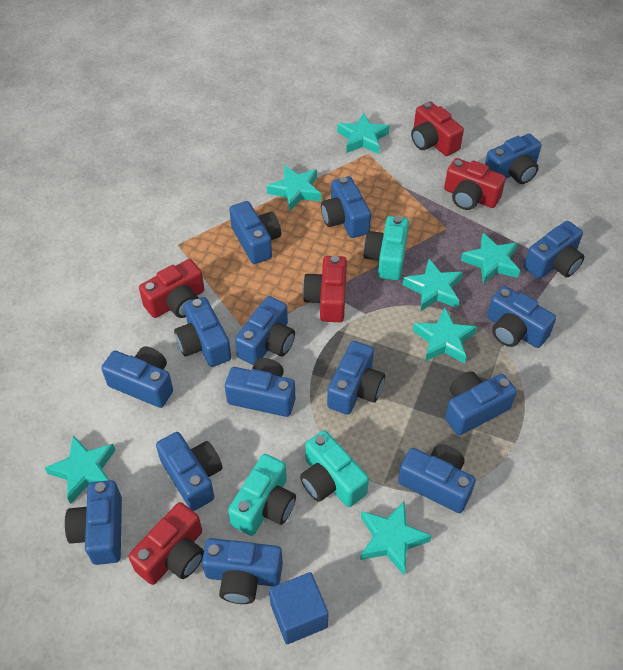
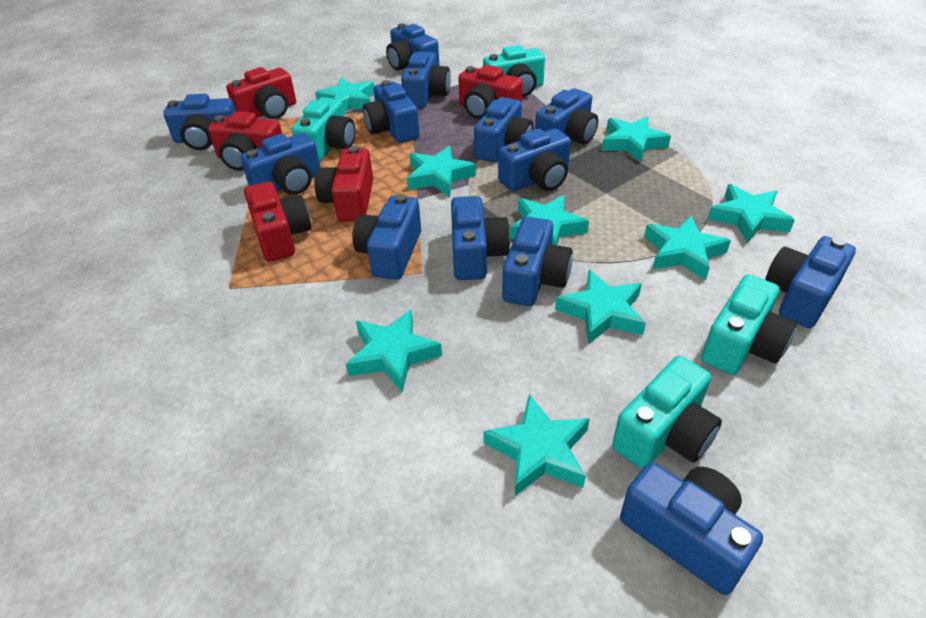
blue camera: 15 -> 13
blue cube: 1 -> 0
turquoise camera: 3 -> 4
turquoise star: 7 -> 9

